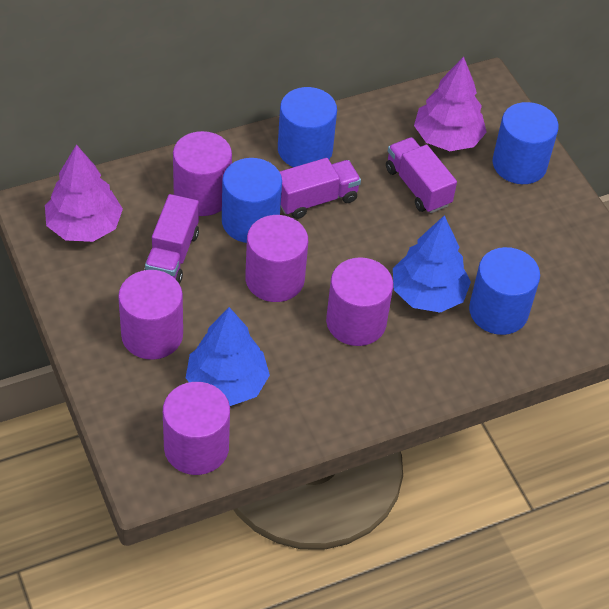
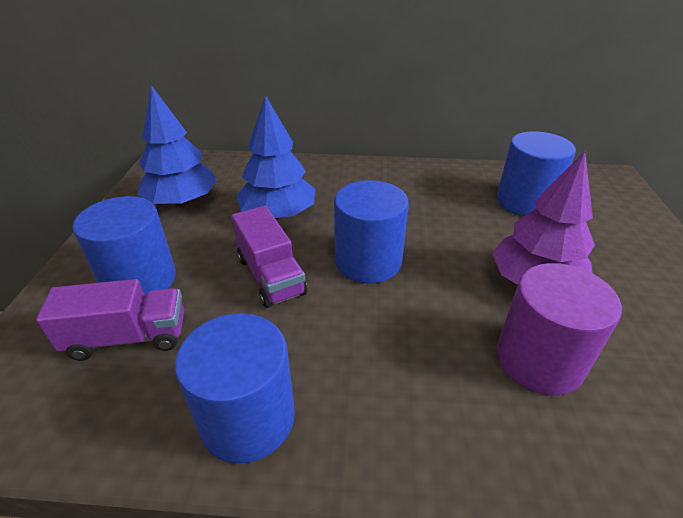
purple cylinder: 5 -> 1
purple tree: 2 -> 1
purple truck: 3 -> 2

